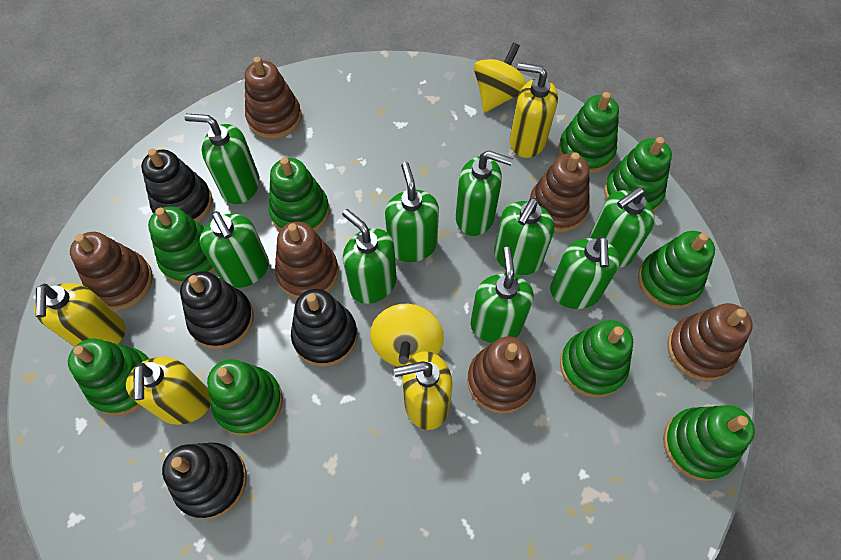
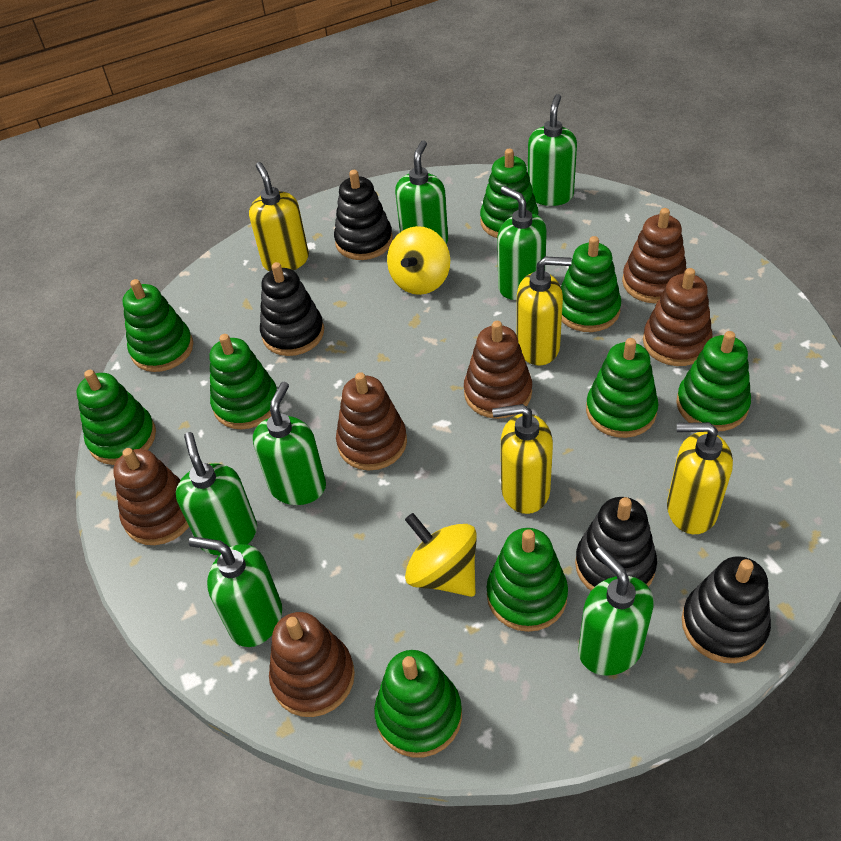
green soap dispenser: 9 -> 7

